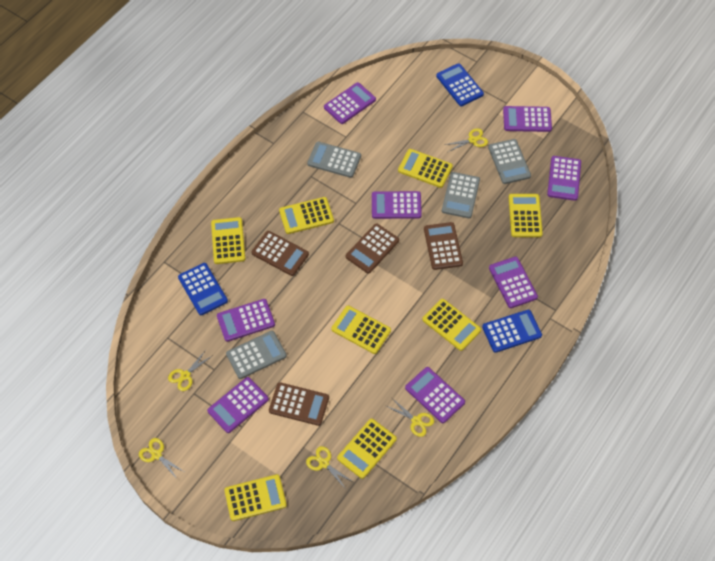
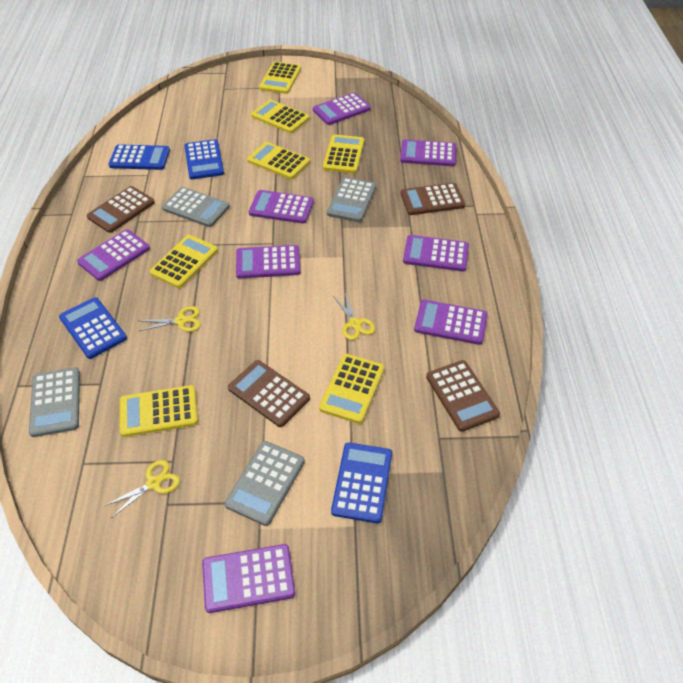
blue calculator: 3 -> 4
yellow calculator: 8 -> 7
yellow scissors: 5 -> 3

